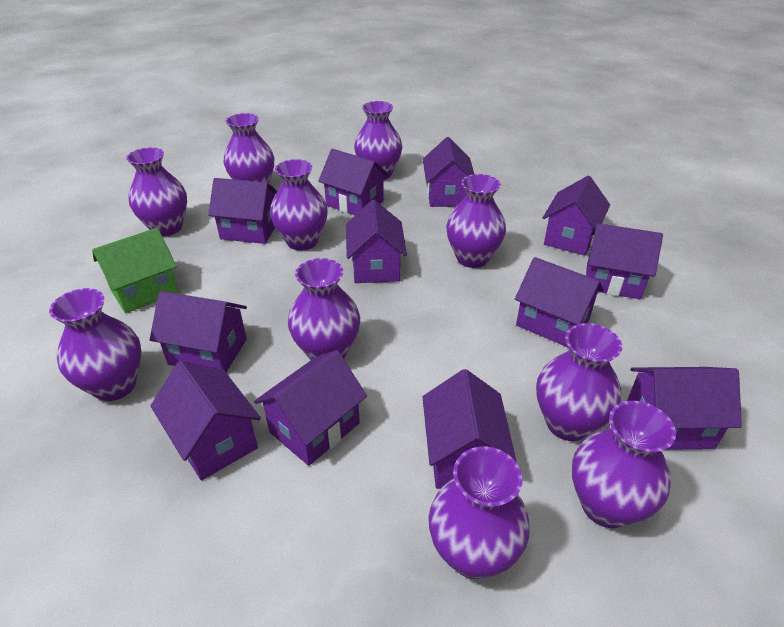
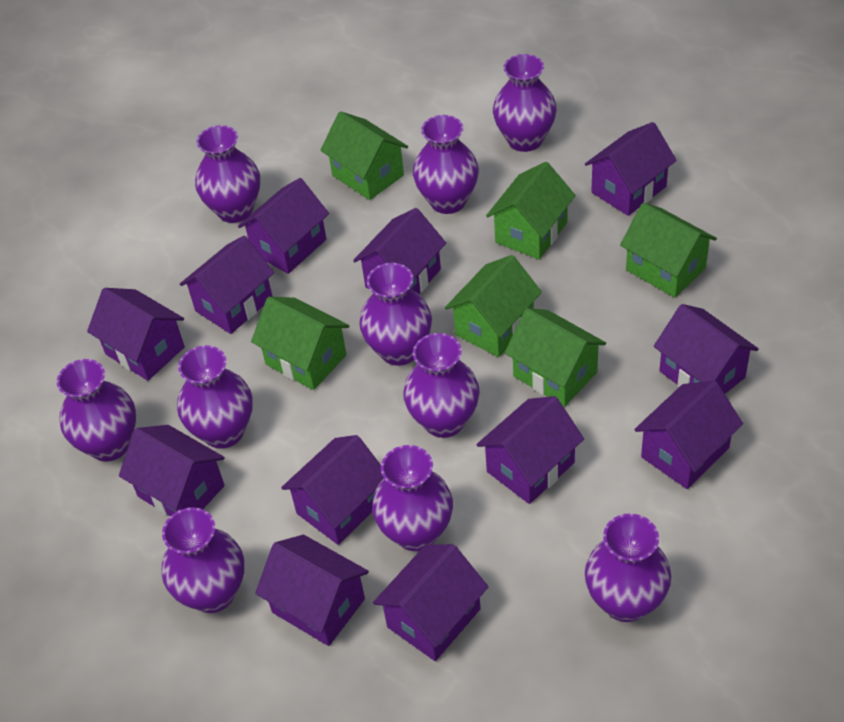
green house: 1 -> 6

